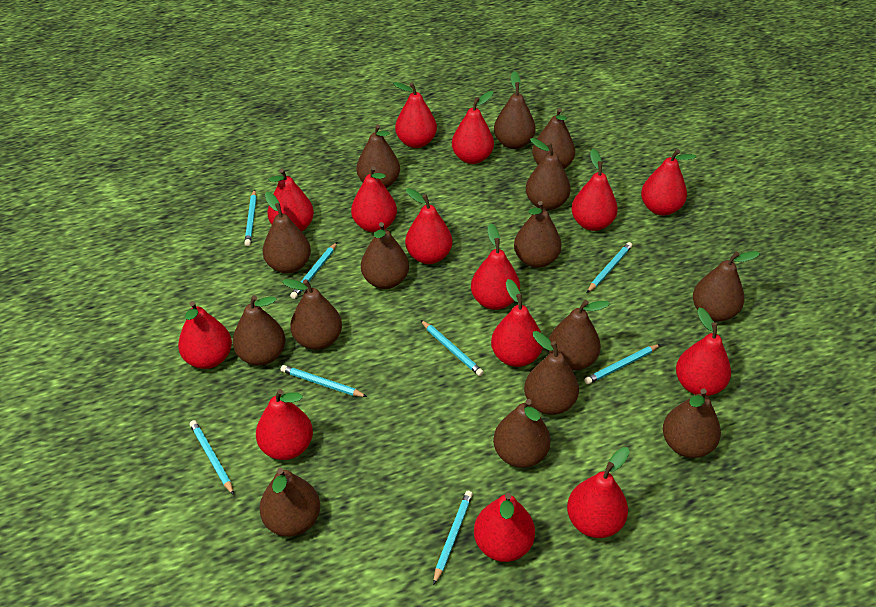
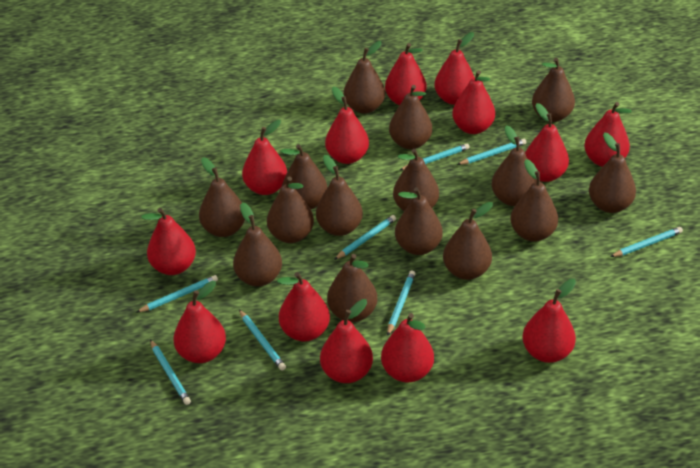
red pear: 14 -> 13

